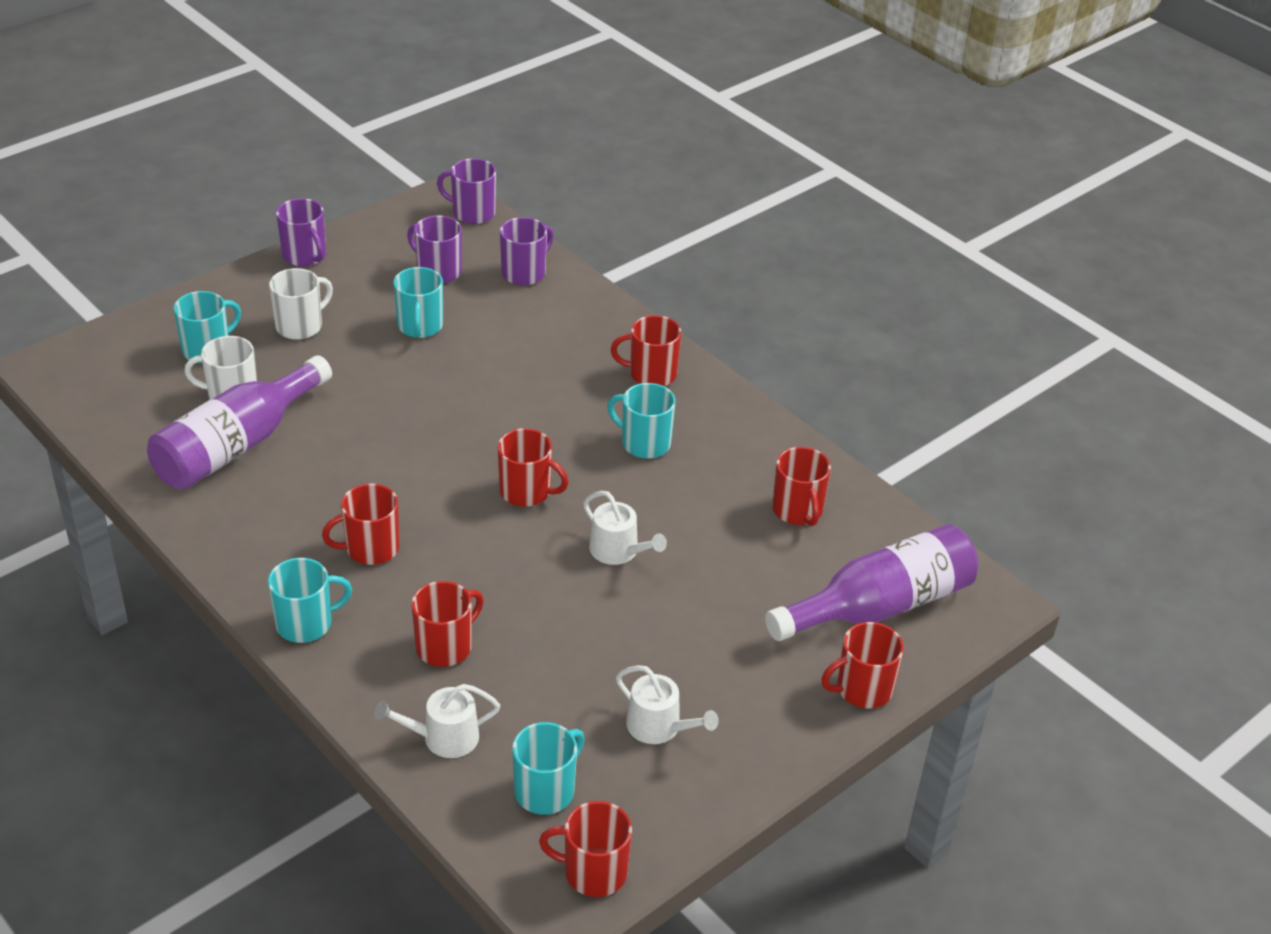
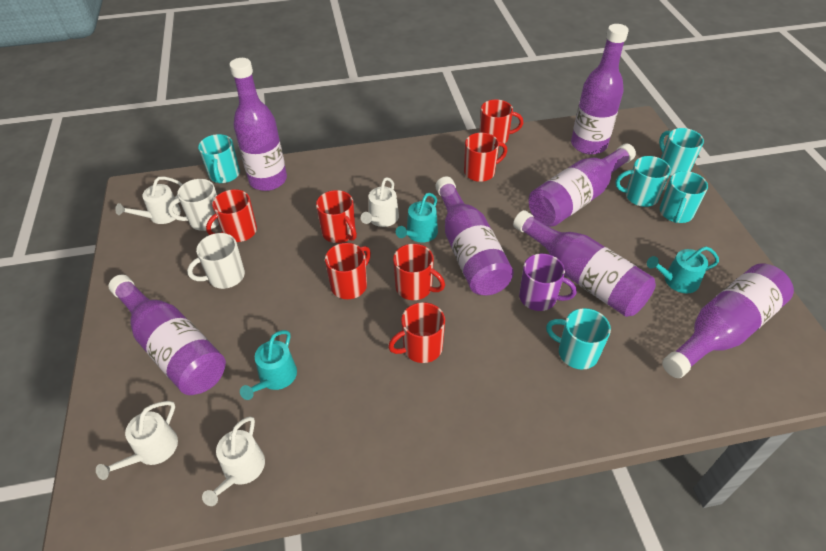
purple bottle: 2 -> 7
purple mug: 4 -> 1
turquoise watering can: 0 -> 3
white watering can: 3 -> 4

